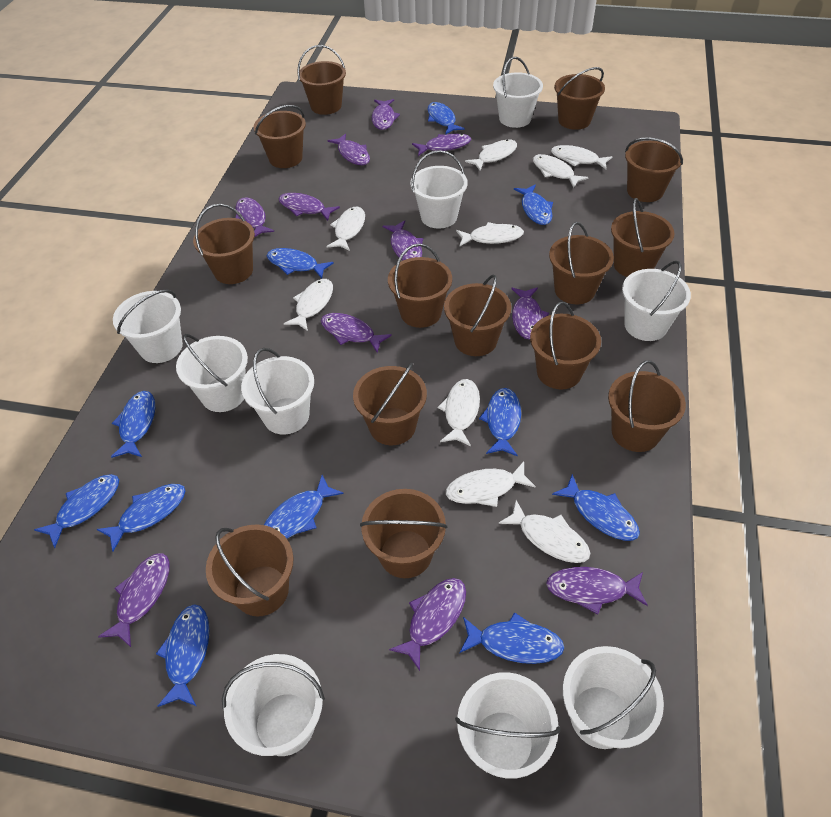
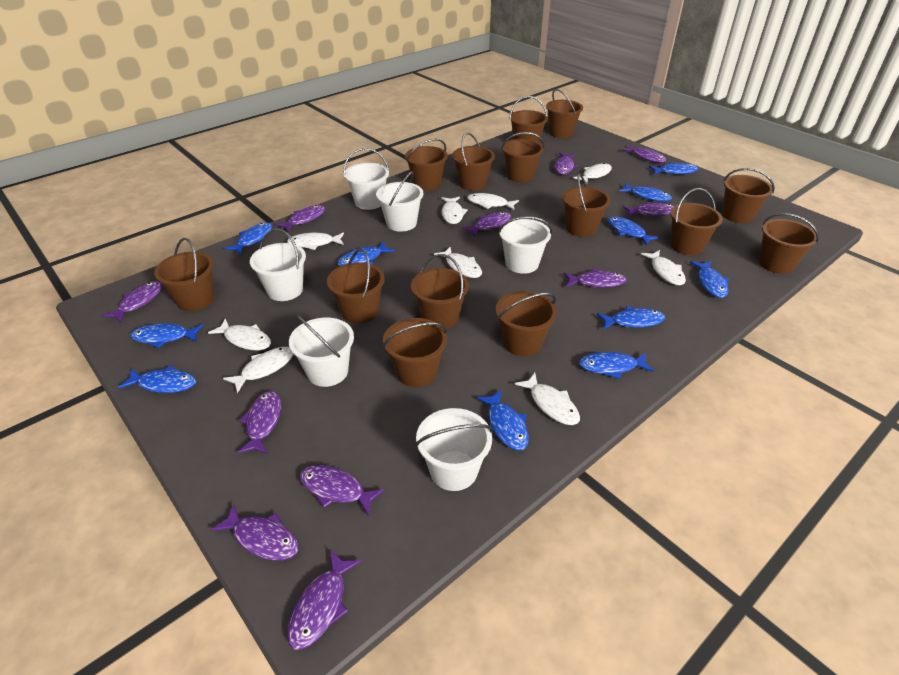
white bucket: 9 -> 6

